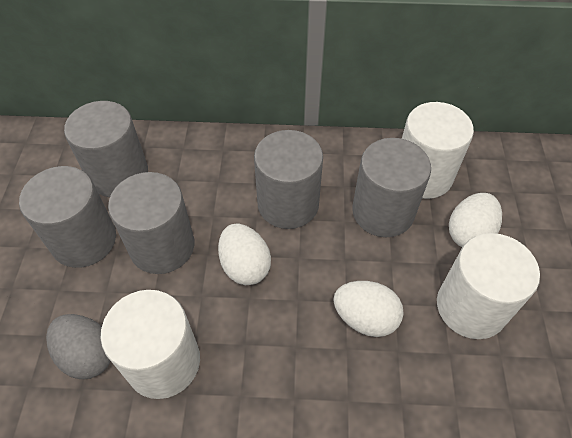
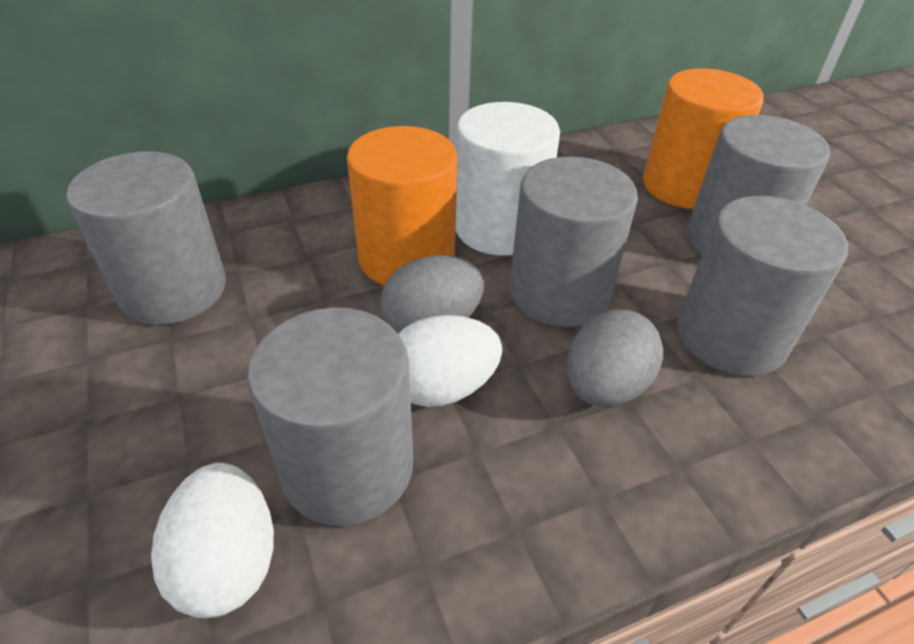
grey egg: 1 -> 2
orange cylinder: 0 -> 2
white cylinder: 3 -> 1
white egg: 3 -> 2

